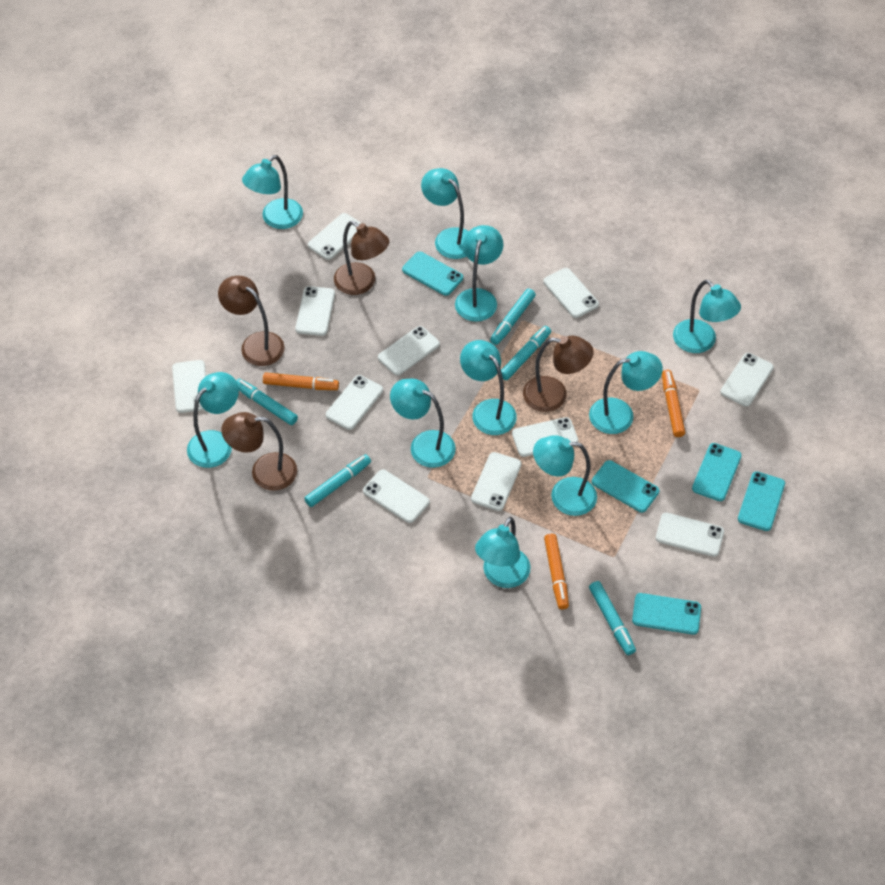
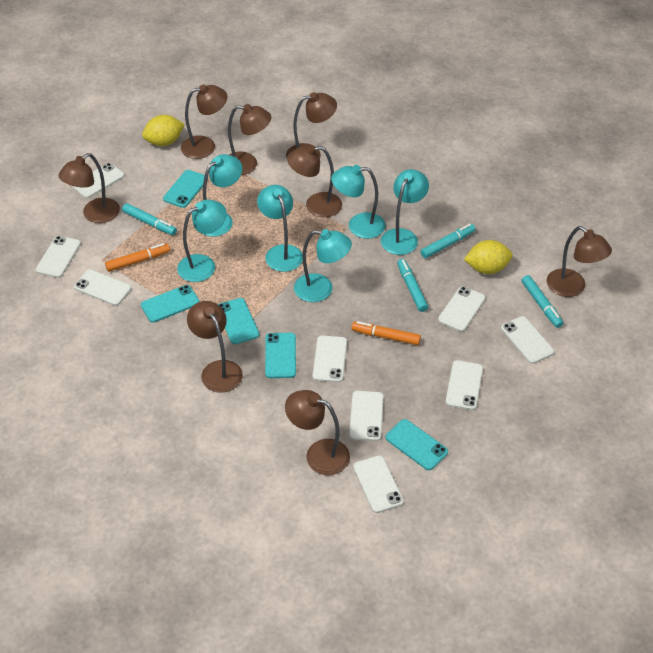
brown lamp: 4 -> 8
orange marker: 3 -> 2
turquoise lamp: 10 -> 6
turquoise marker: 5 -> 4
white phone: 11 -> 9
yellow lemon: 0 -> 2

